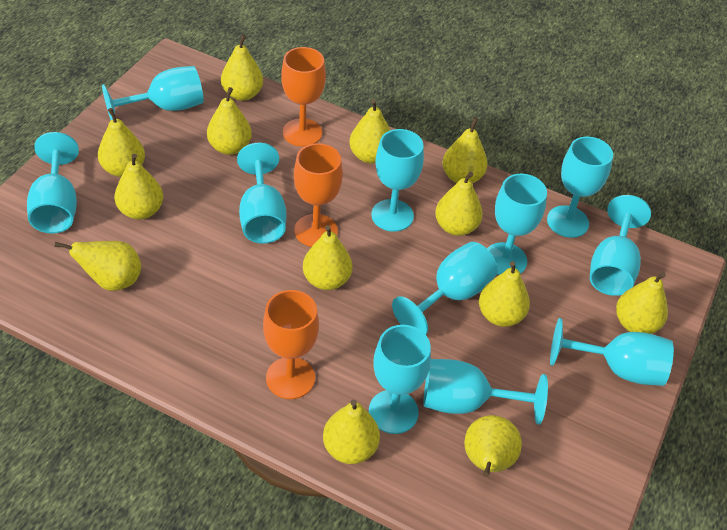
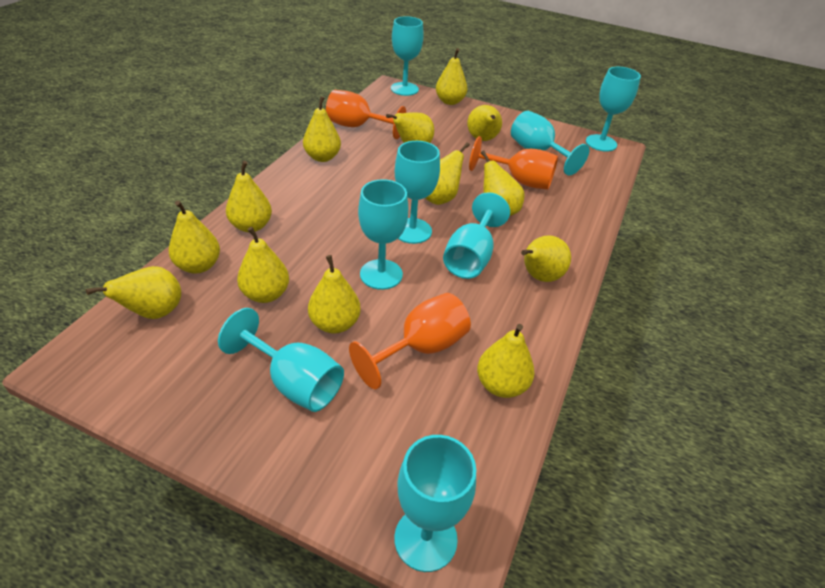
turquoise goblet: 11 -> 8

